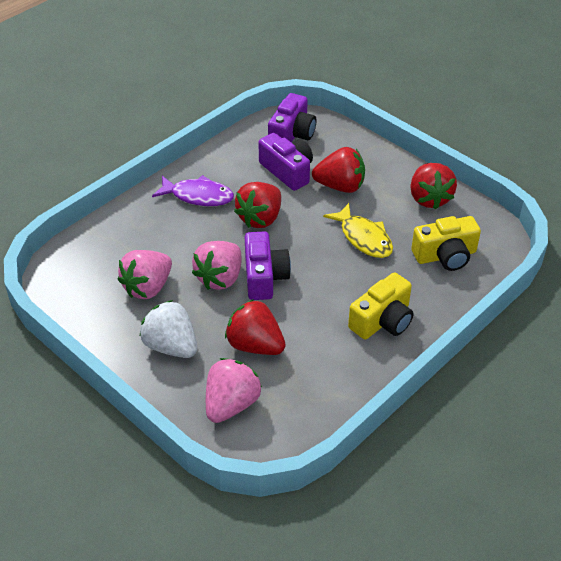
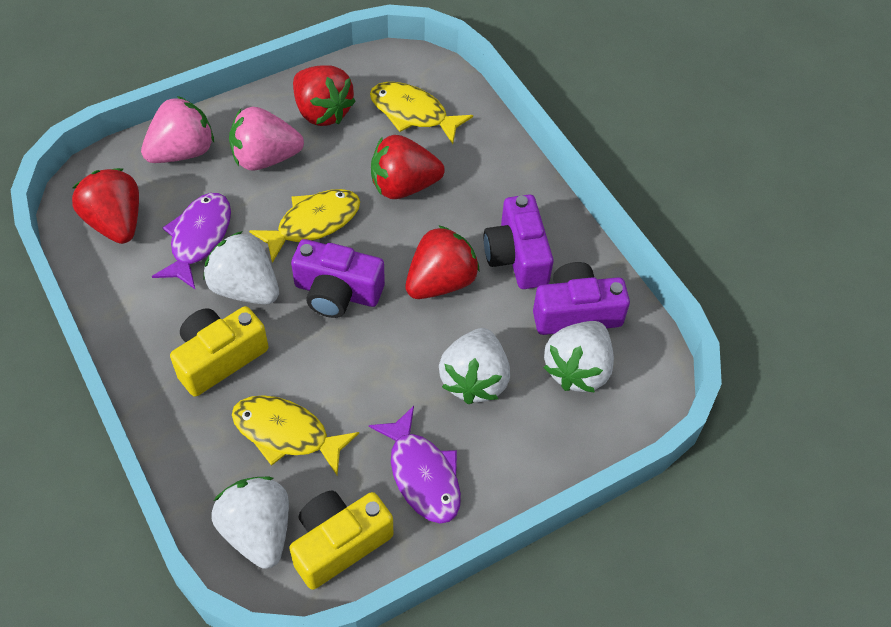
pink strawberry: 3 -> 2
purple fish: 1 -> 2
white strawberry: 1 -> 4
yellow fish: 1 -> 3

